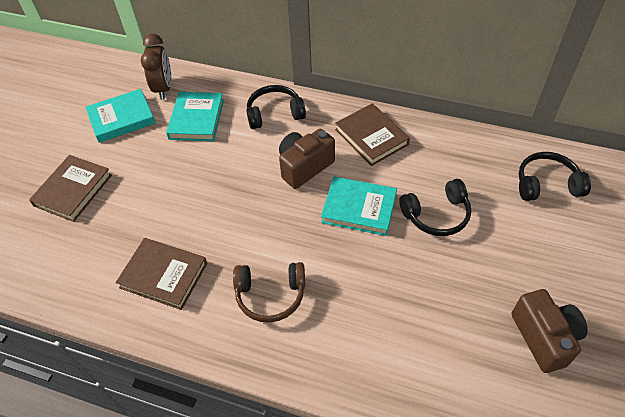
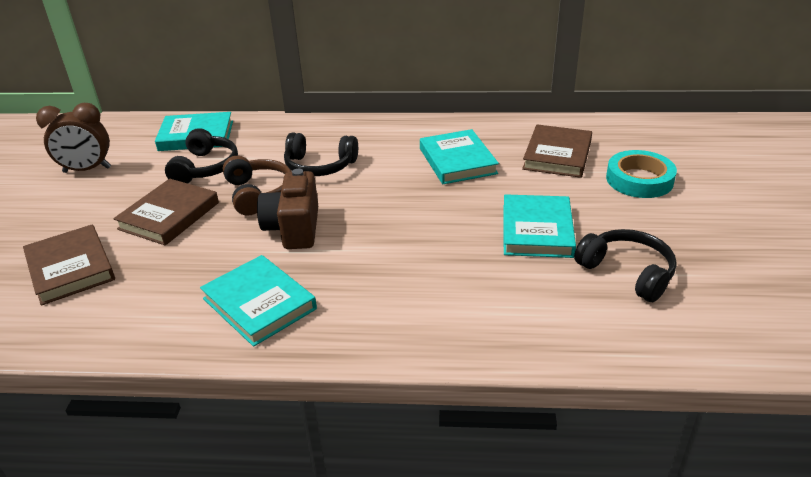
brown camera: 2 -> 1
turquoise book: 3 -> 4
turquoise tape: 0 -> 1

